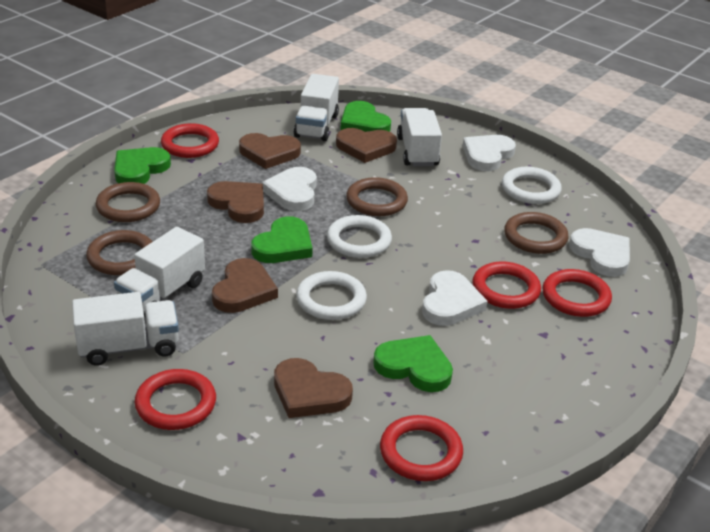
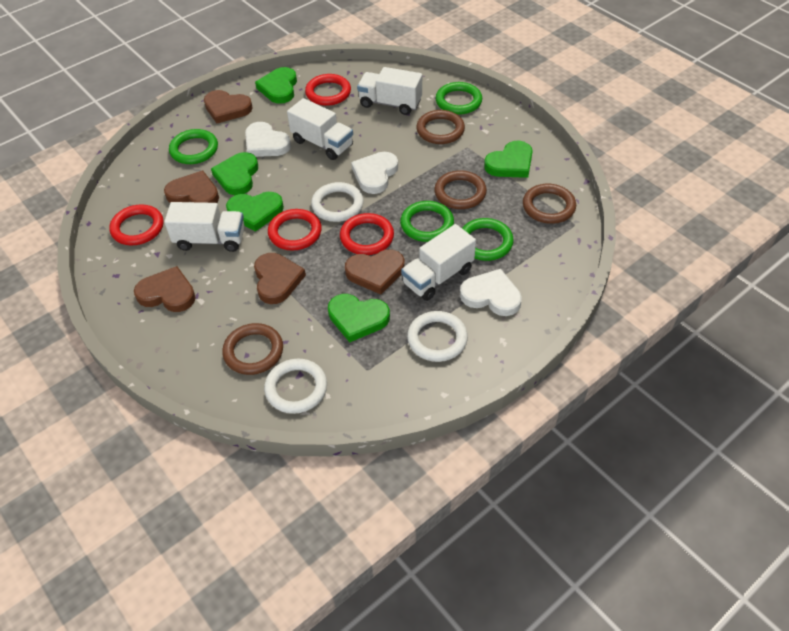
green heart: 4 -> 5
green ring: 0 -> 4
red ring: 5 -> 4
white heart: 4 -> 3

